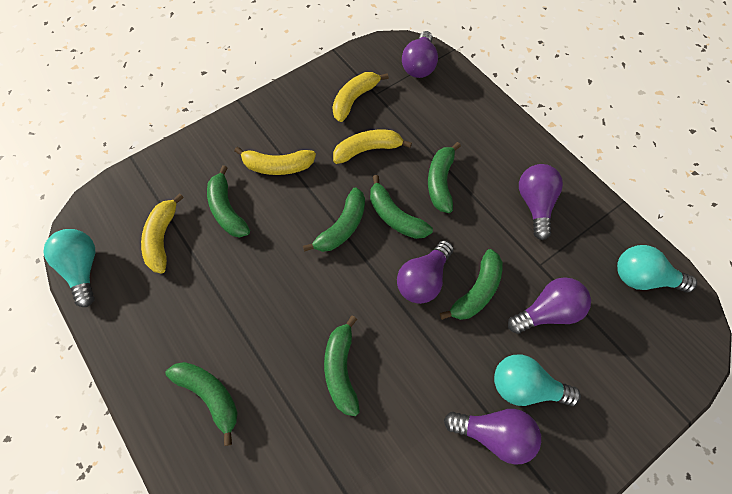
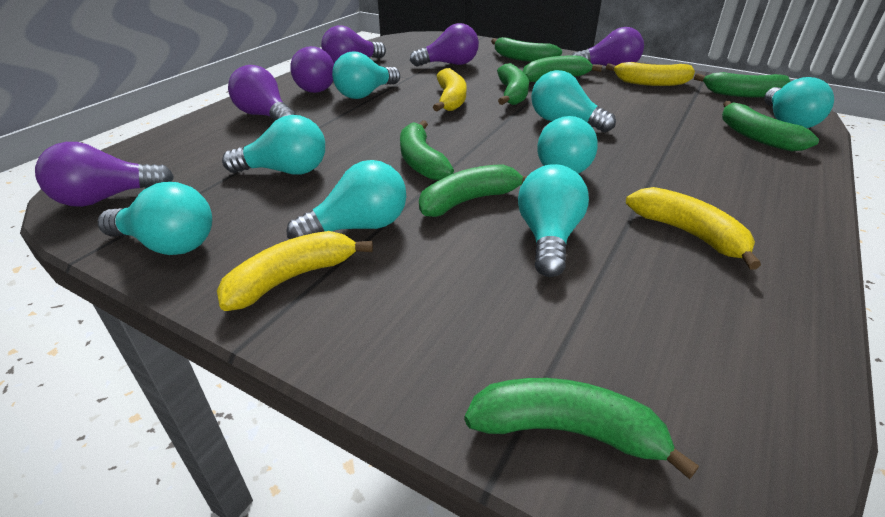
green banana: 7 -> 8
purple light bulb: 5 -> 6
turquoise light bulb: 3 -> 8

